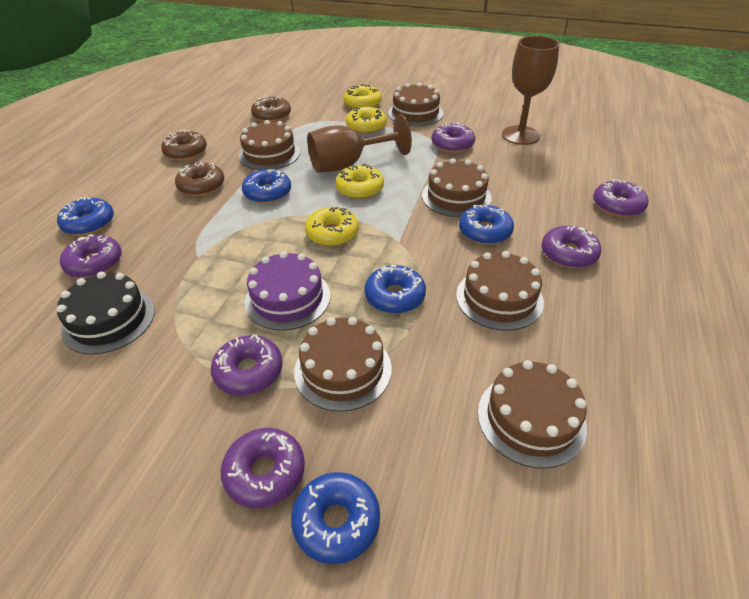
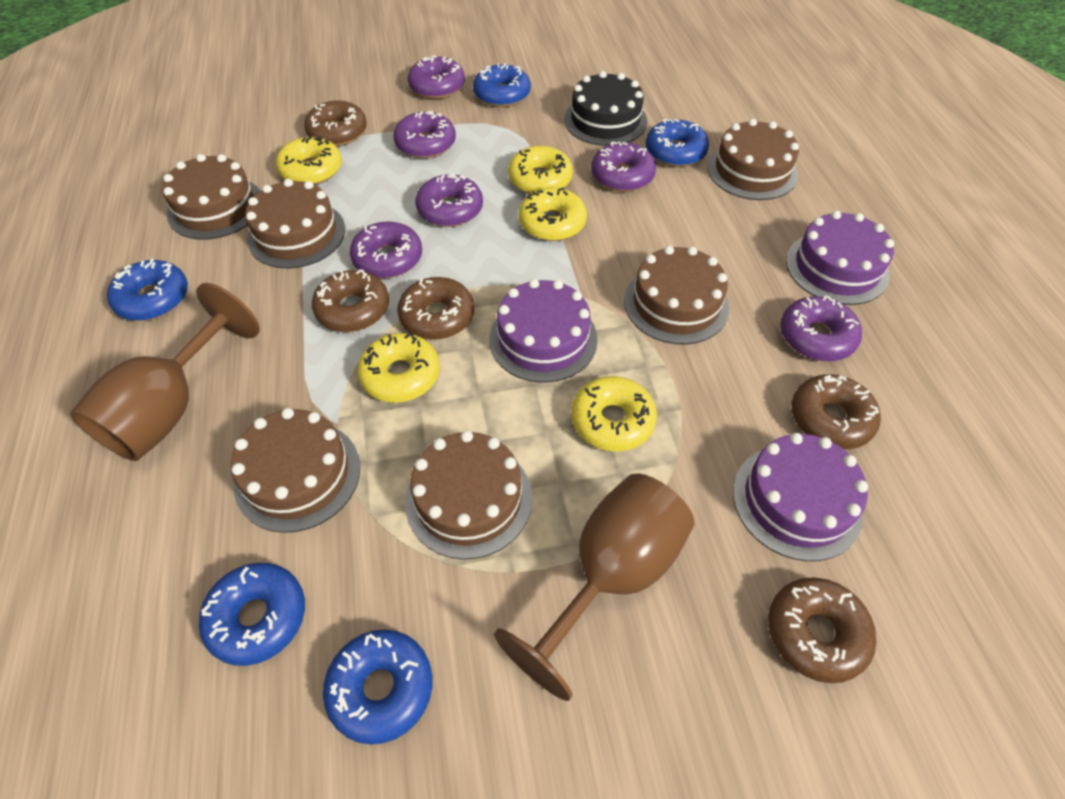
brown donut: 3 -> 5
purple cake: 1 -> 3
yellow donut: 4 -> 5

